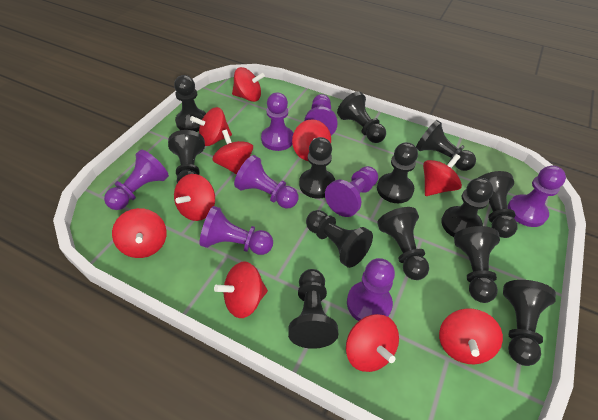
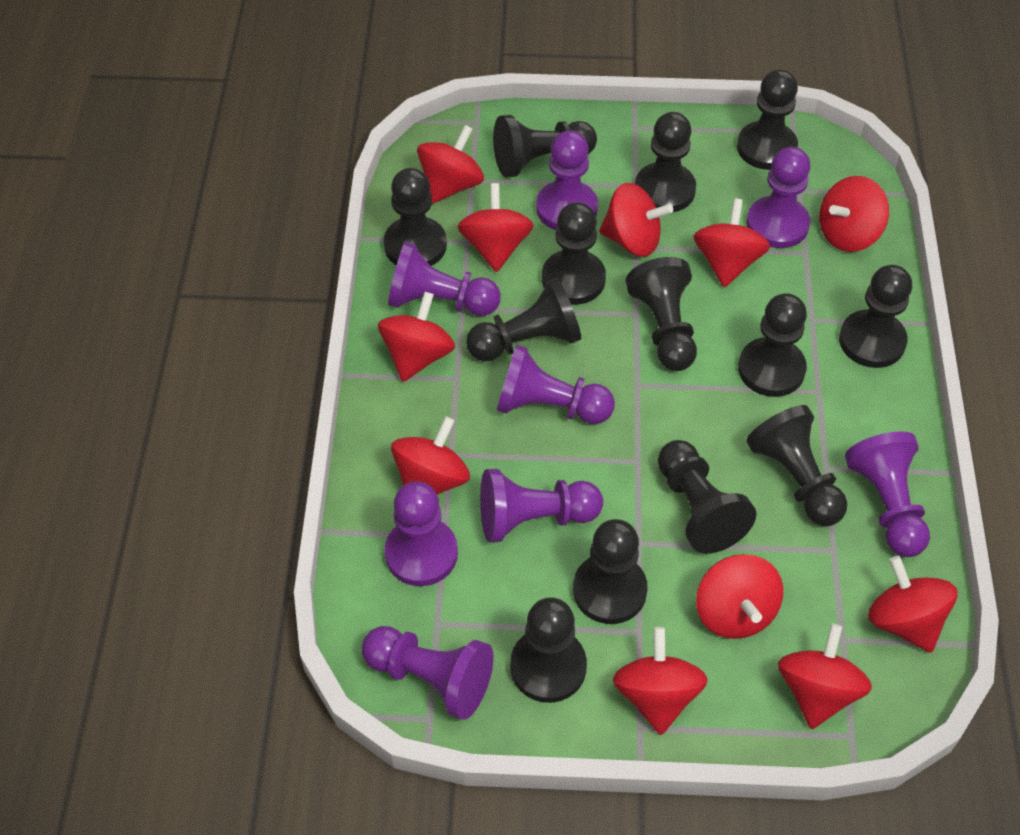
red spinning top: 10 -> 11

